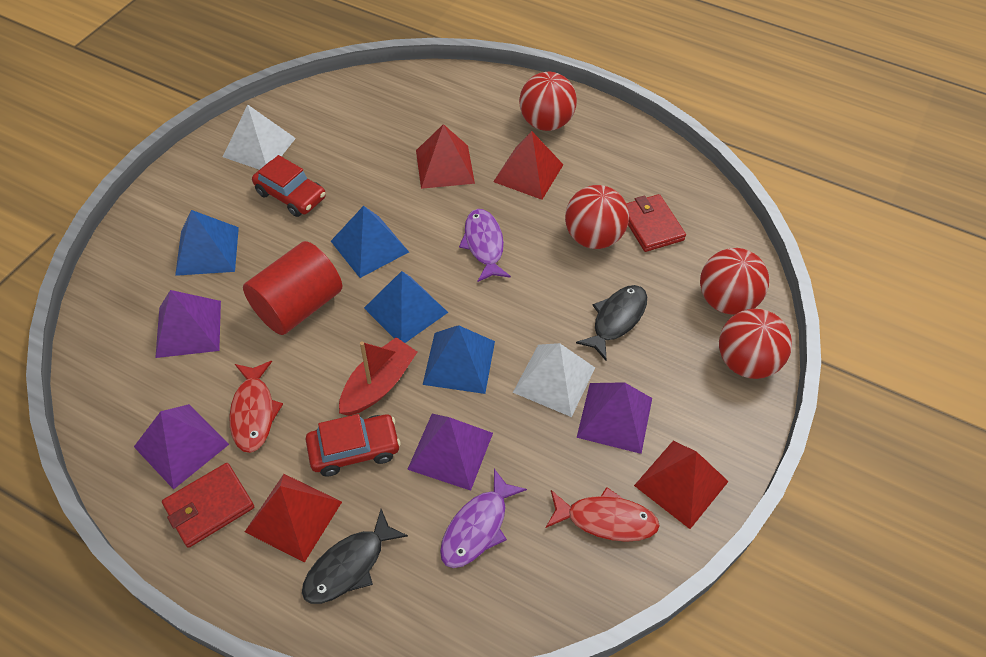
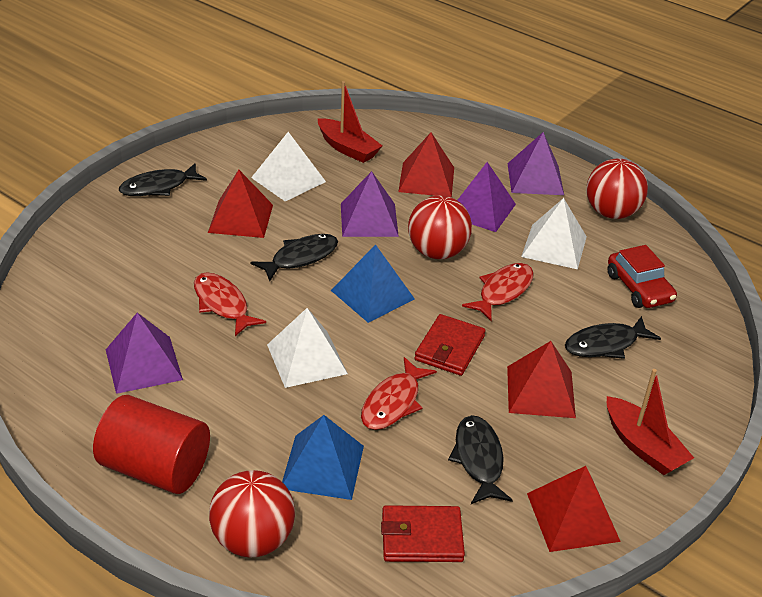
black fish: 2 -> 4
blue pyramid: 4 -> 2
purple fish: 2 -> 0
red ball: 4 -> 3
red boat: 1 -> 2
red car: 2 -> 1
red fish: 2 -> 3
white pyramid: 2 -> 3

